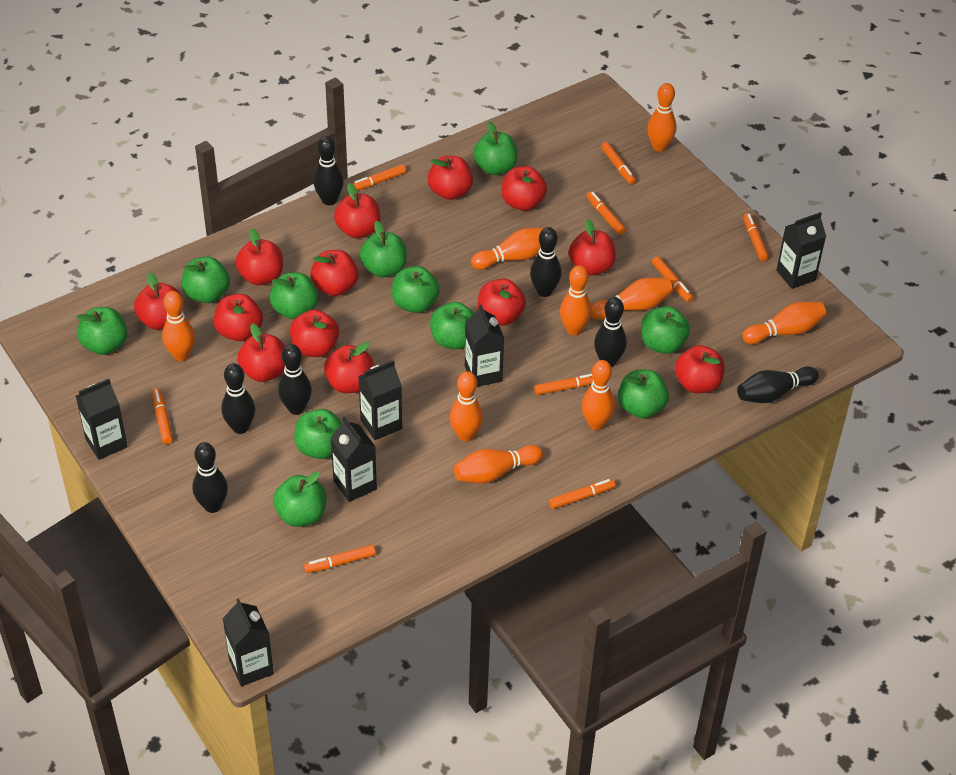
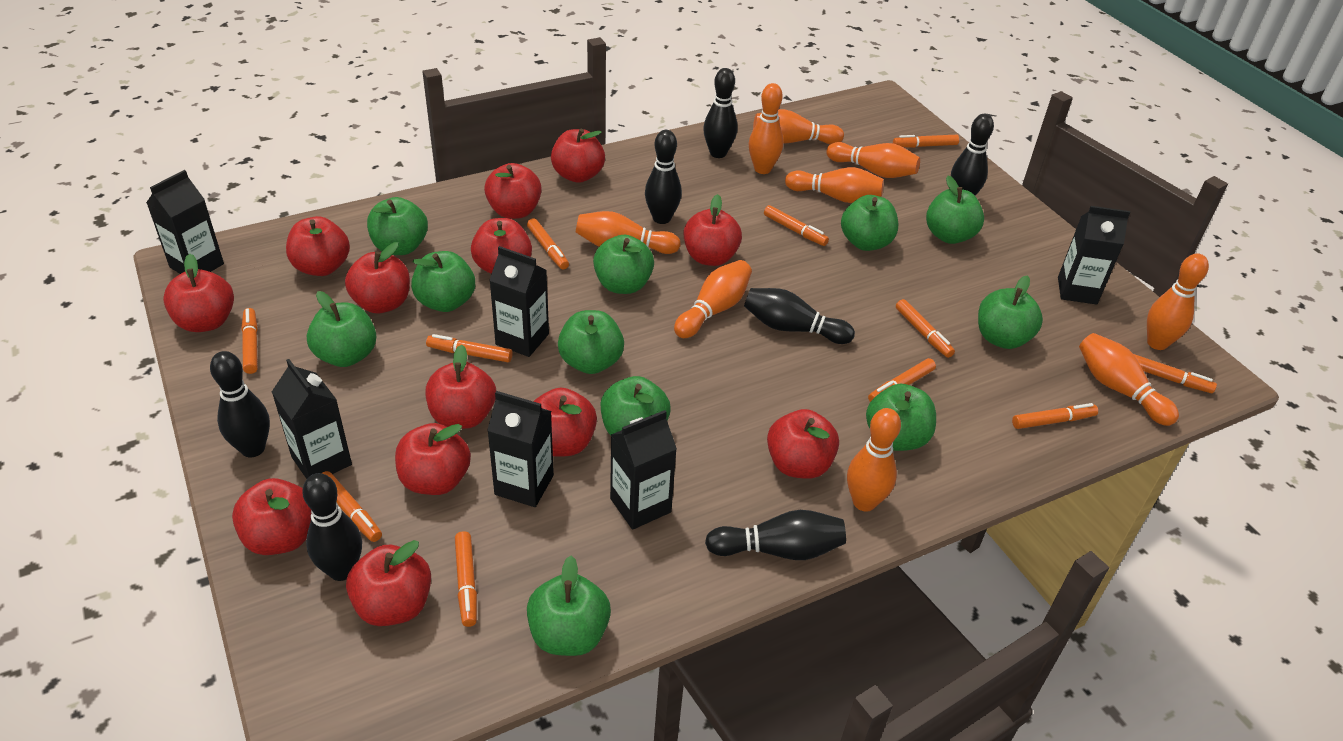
orange marker: 9 -> 11

